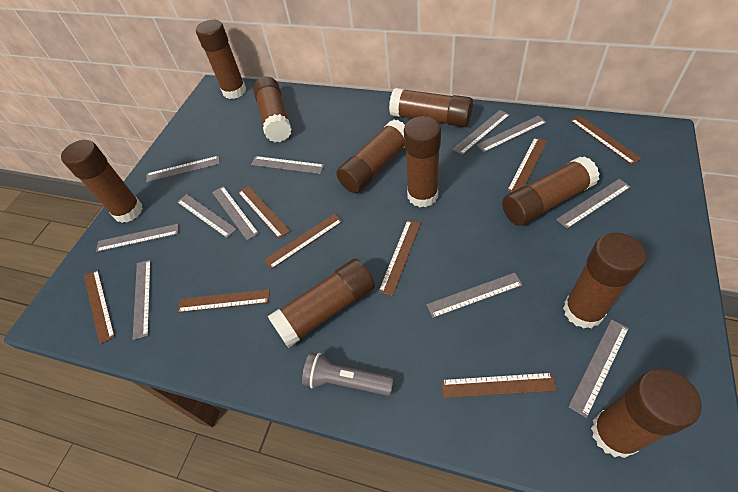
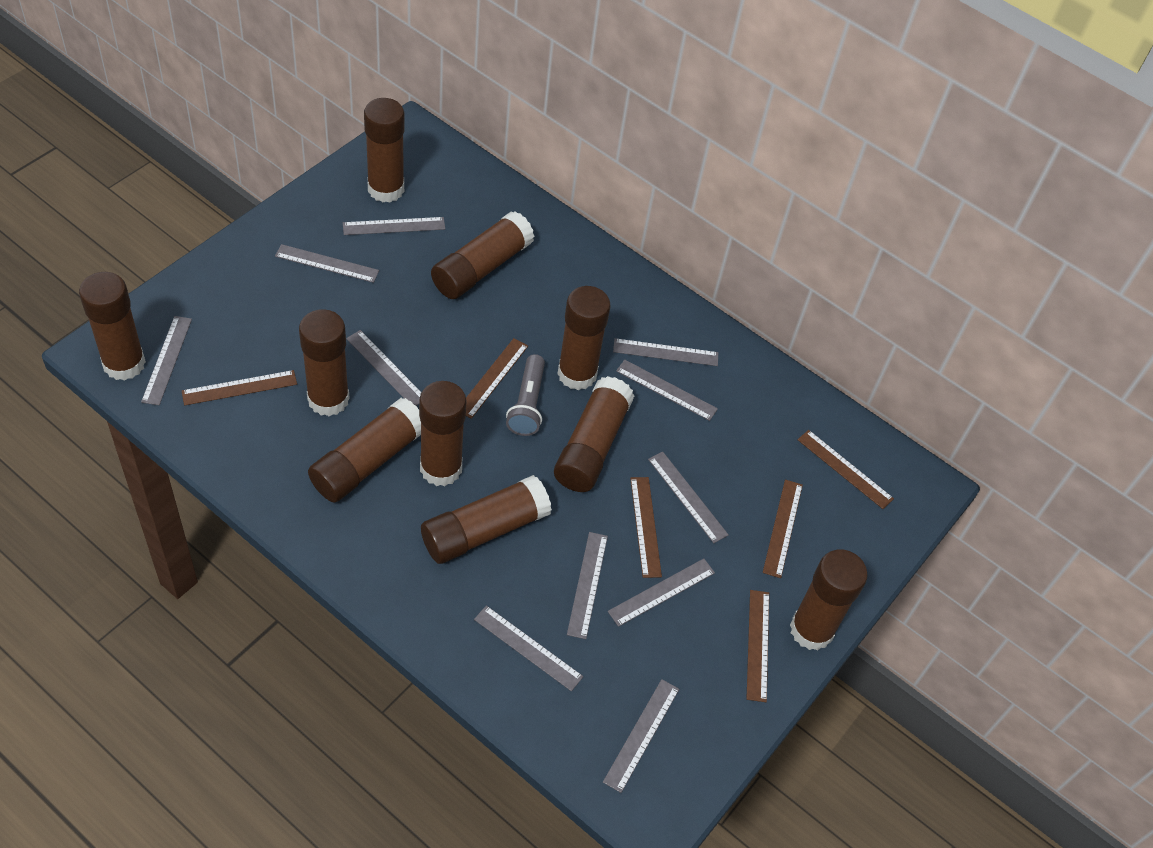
brown ruler: 8 -> 6

